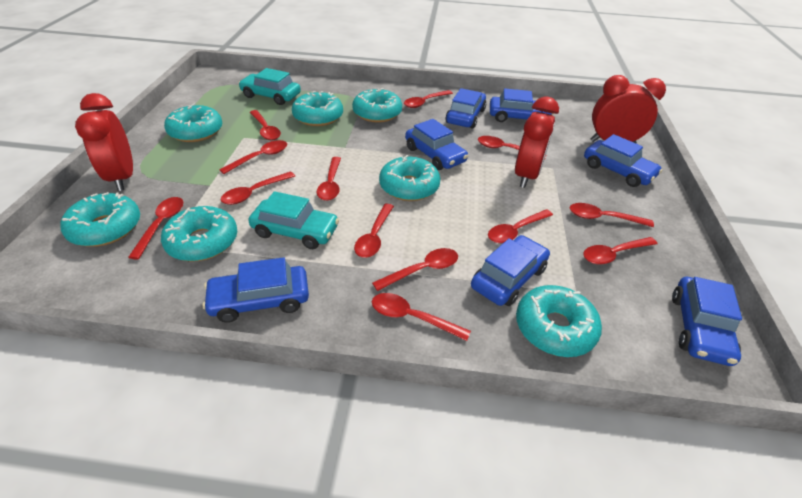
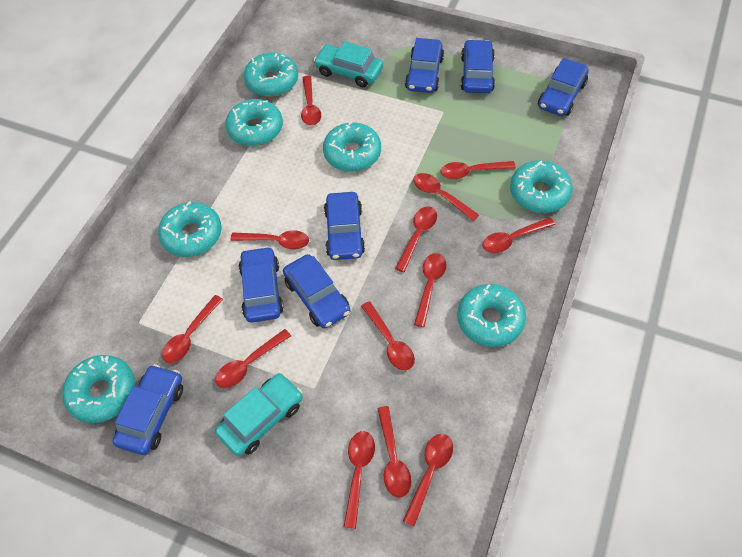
red clock: 3 -> 0

